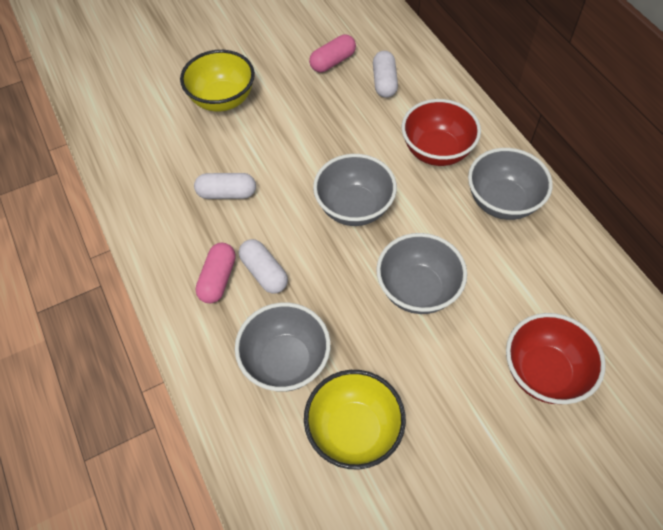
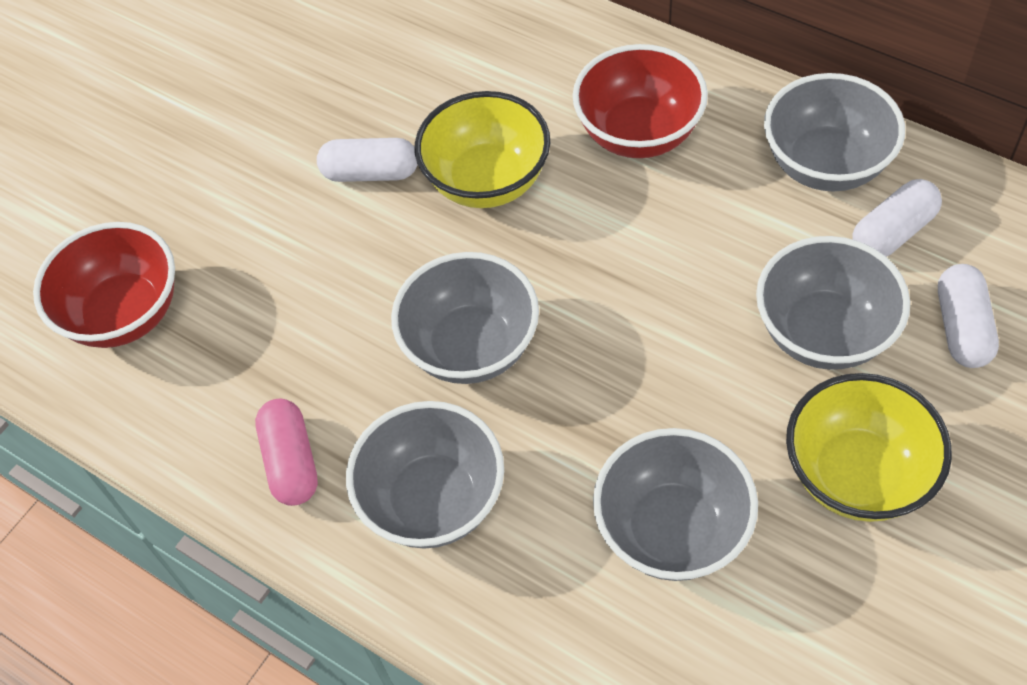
grey bowl: 4 -> 5
pink capsule: 2 -> 1

